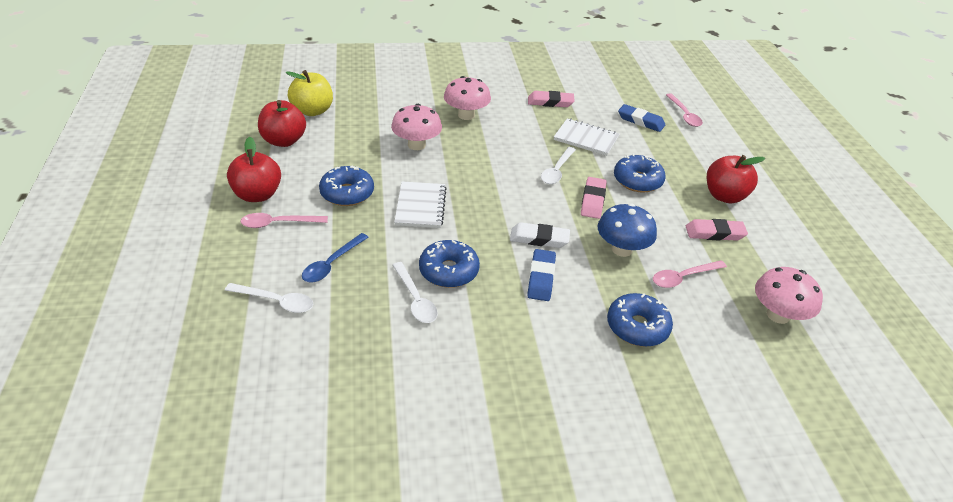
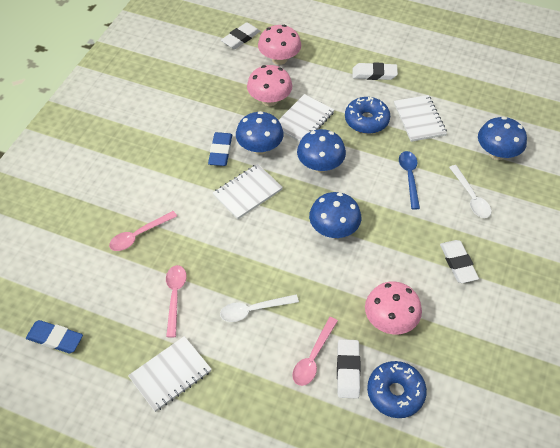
blue donut: 4 -> 2
blue mushroom: 1 -> 4
pink eraser: 3 -> 0
red apple: 3 -> 0
white eraser: 1 -> 4
white notebook: 2 -> 4
white spoon: 3 -> 2
yellow apple: 1 -> 0

